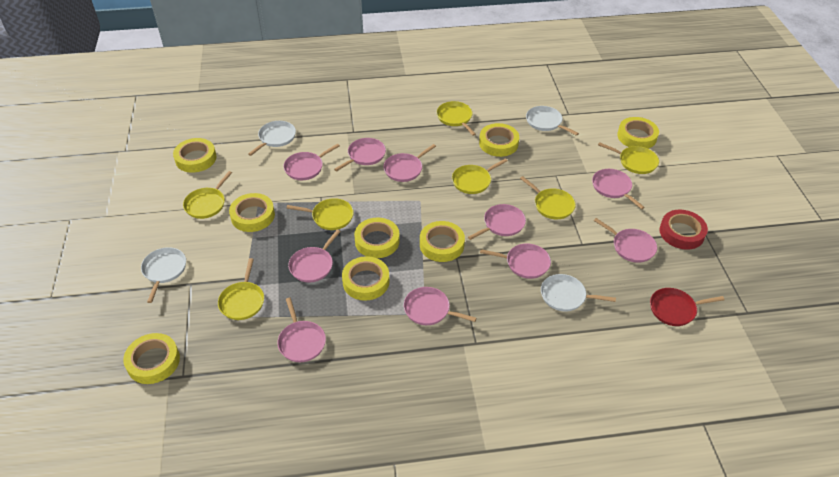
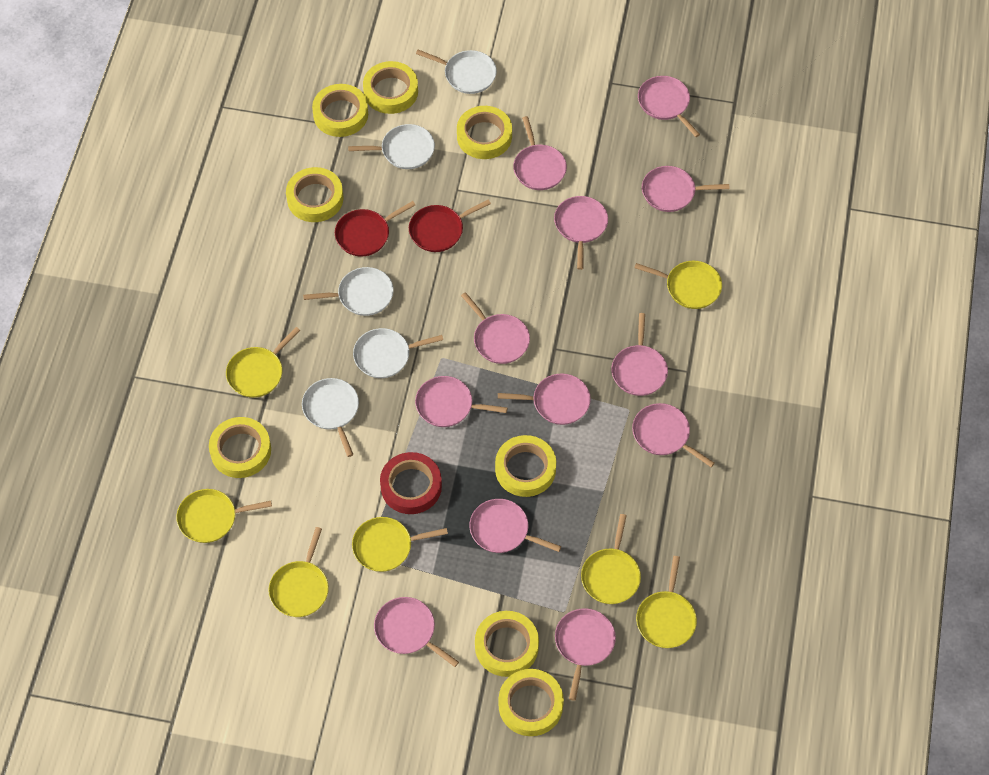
pink pan: 10 -> 12
red pan: 1 -> 2
white pan: 4 -> 5

